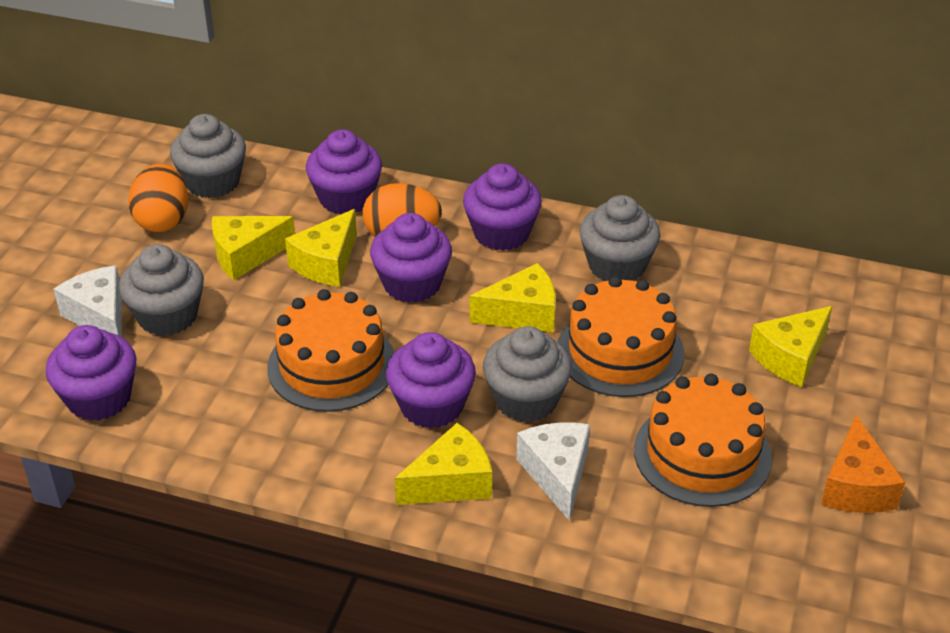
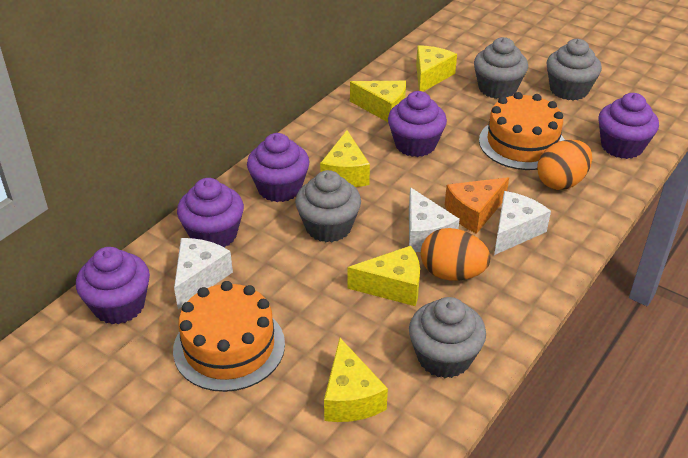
orange cake: 3 -> 2
white cheese: 2 -> 3

